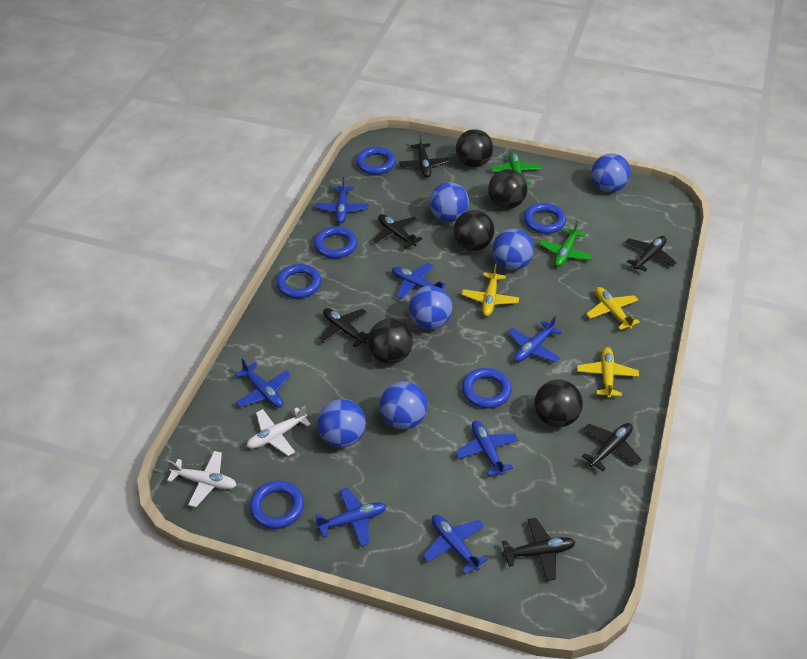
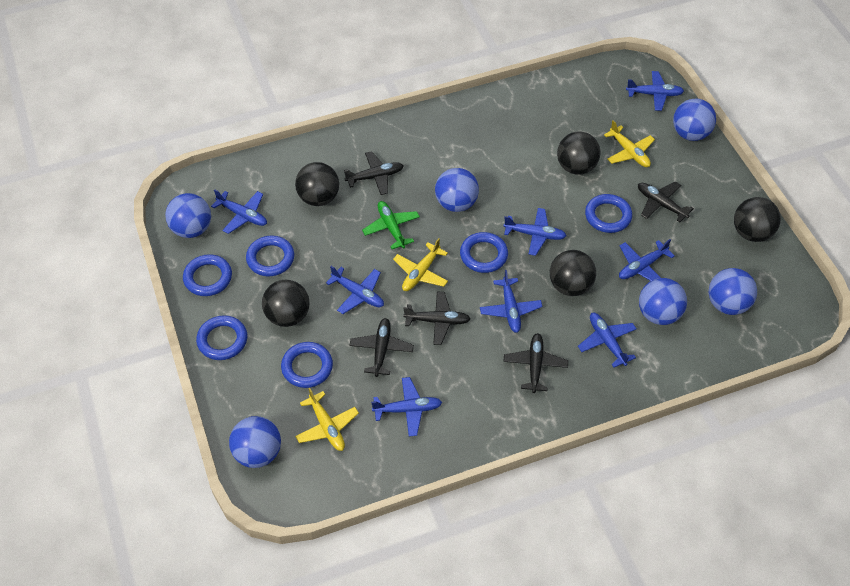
black plane: 6 -> 5
blue plane: 7 -> 8
green plane: 2 -> 1
white plane: 2 -> 0

